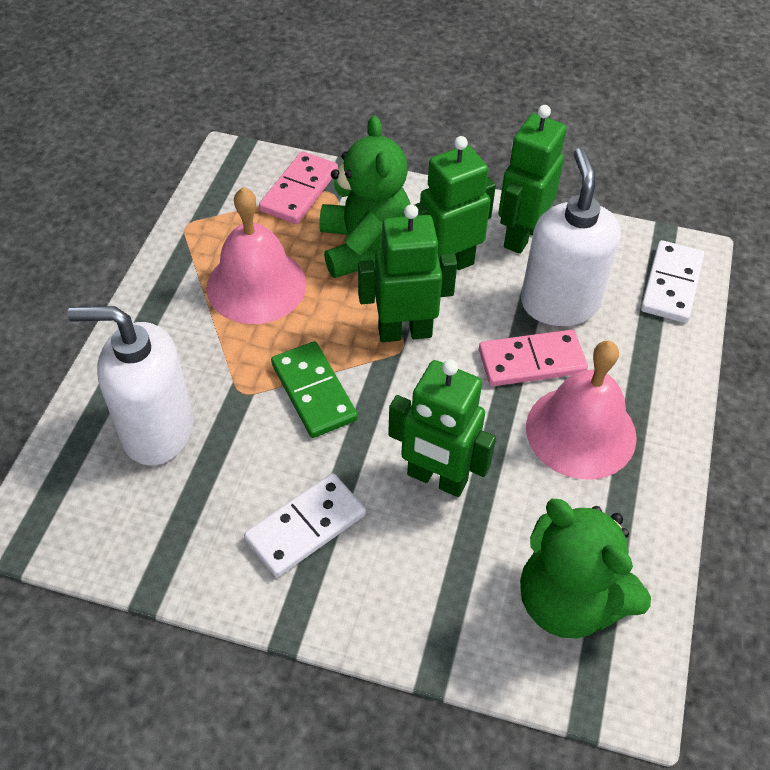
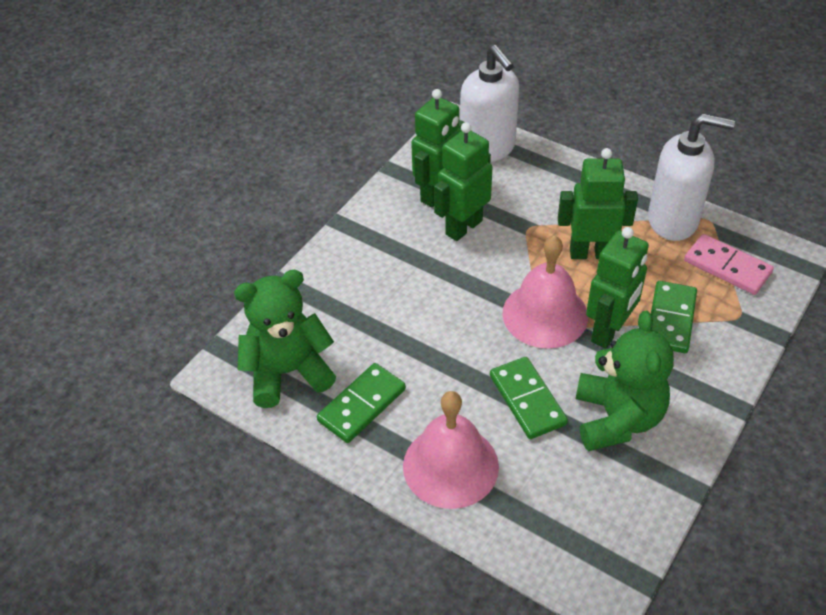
green domino: 1 -> 3
pink domino: 2 -> 1
white domino: 2 -> 0

